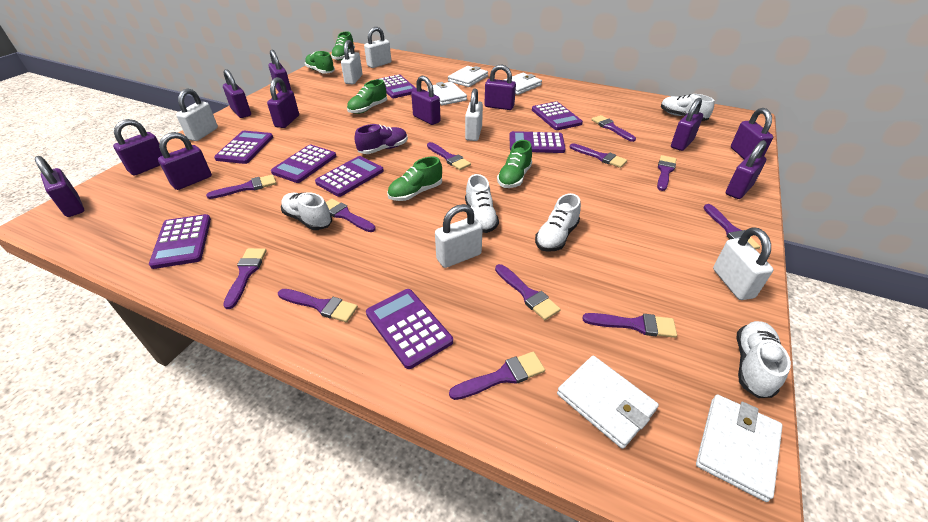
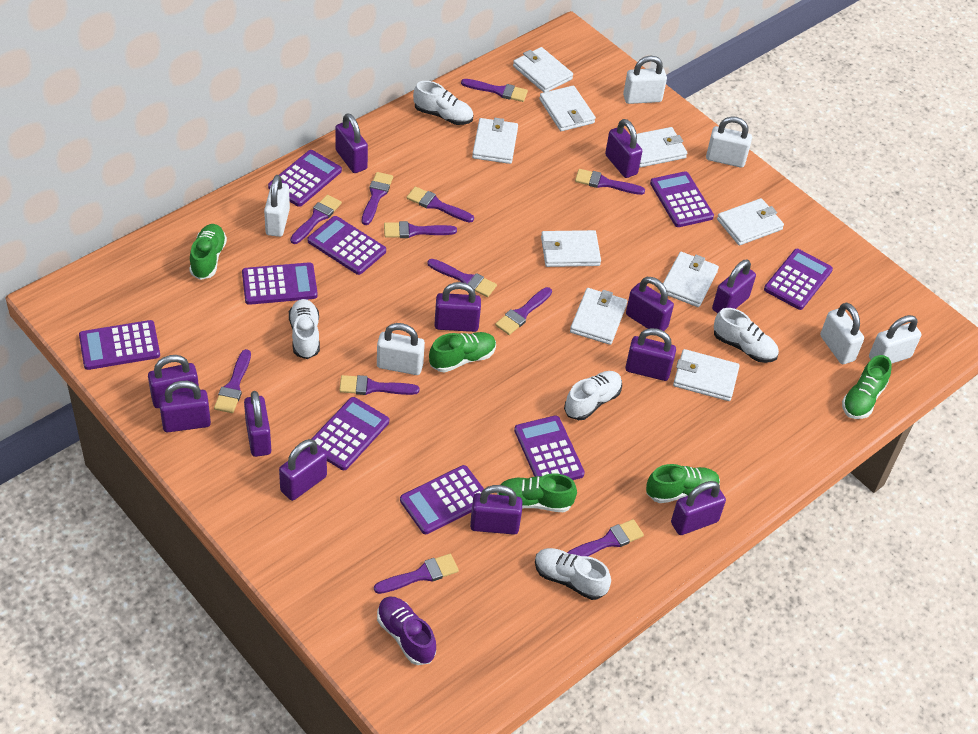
purple calculator: 8 -> 9
purple padlock: 11 -> 12
white wallet: 5 -> 9

